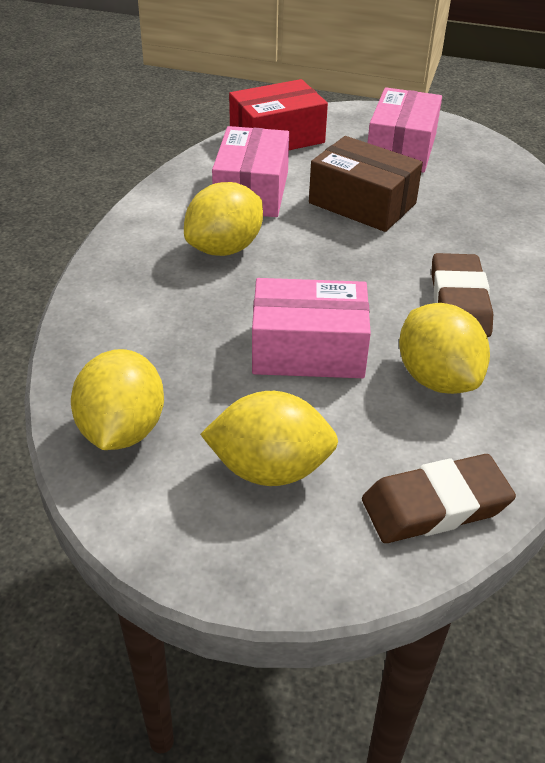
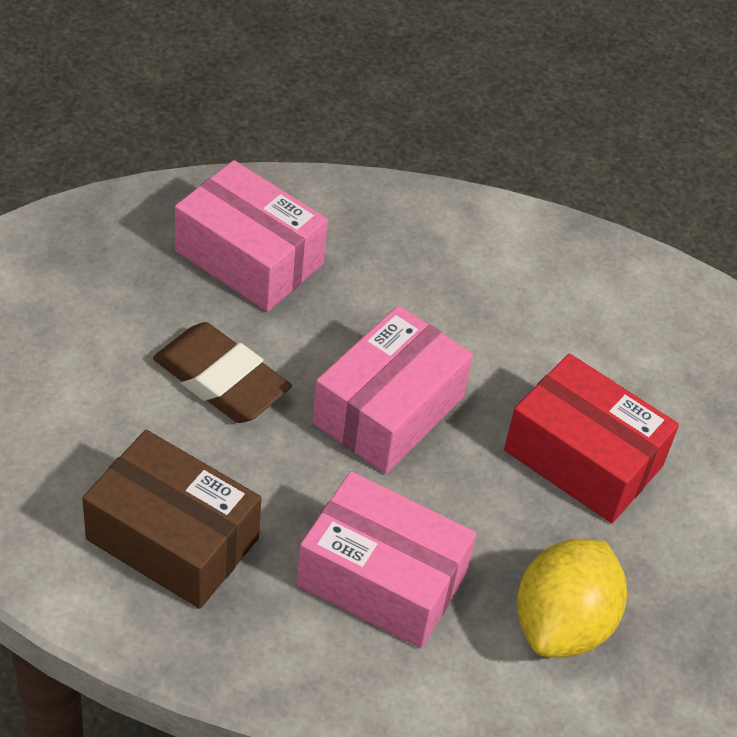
brown eraser: 2 -> 1
yellow lemon: 4 -> 1

